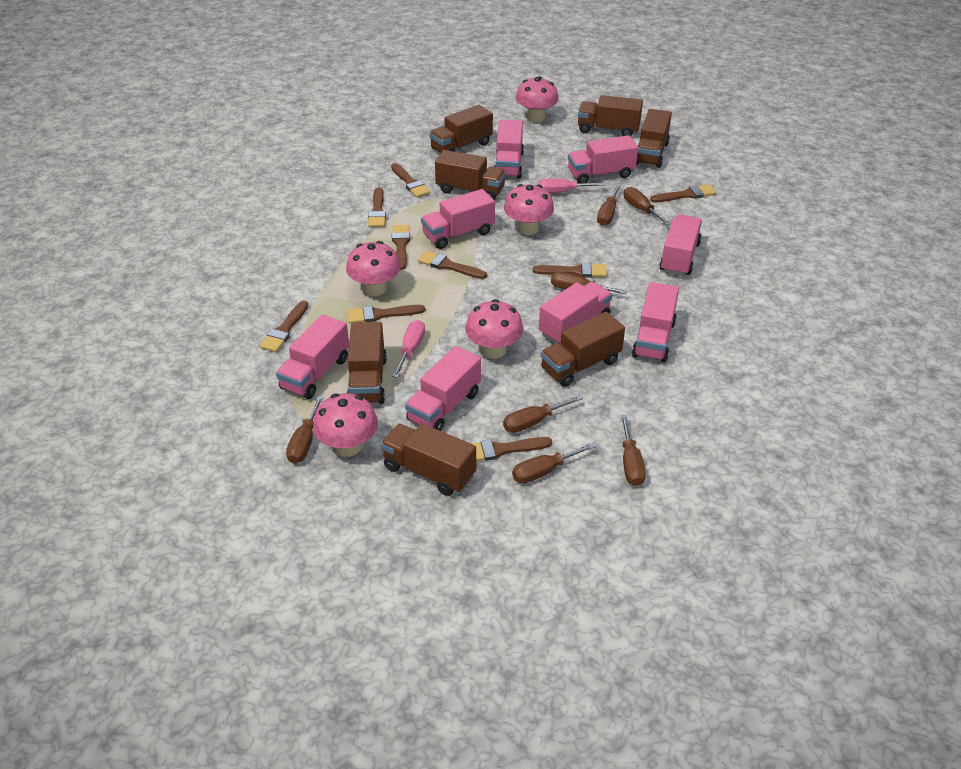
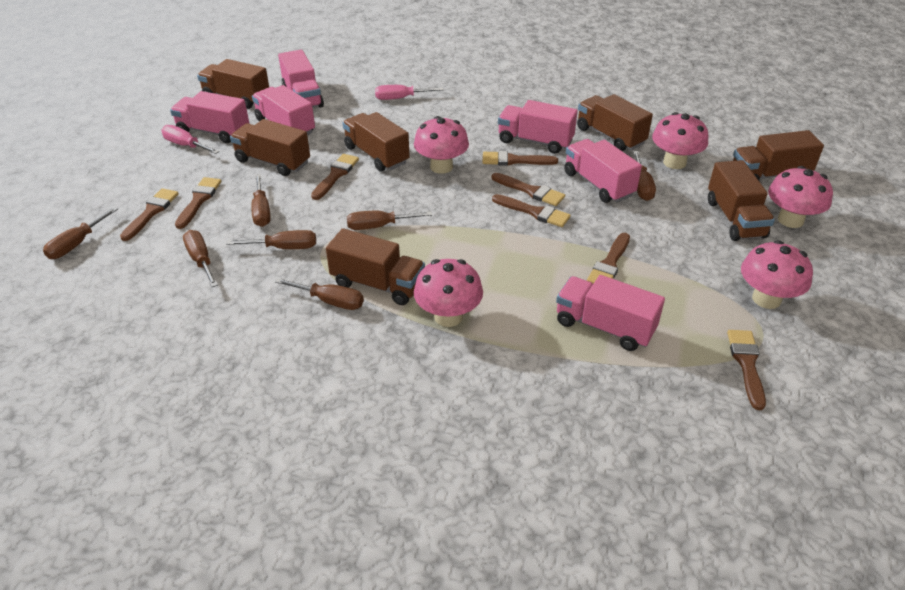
brown brush: 9 -> 8
pink truck: 8 -> 6

